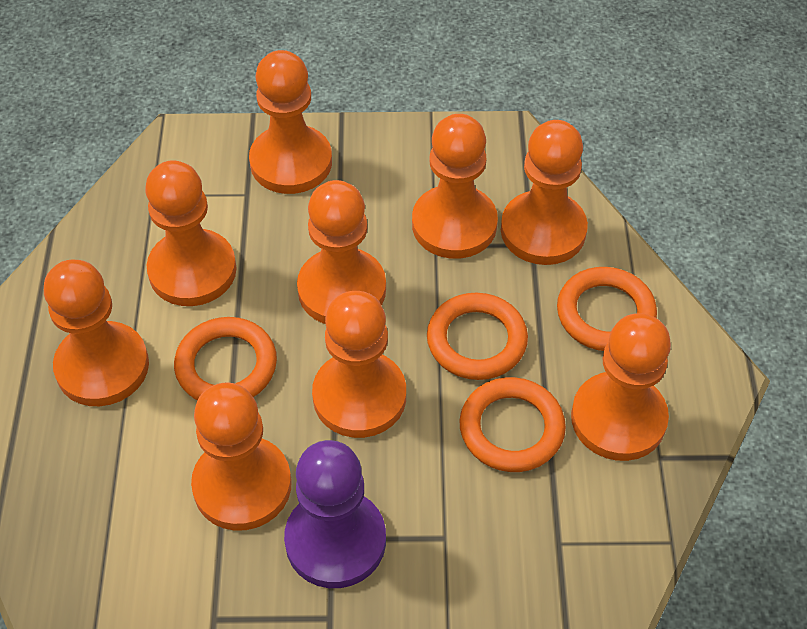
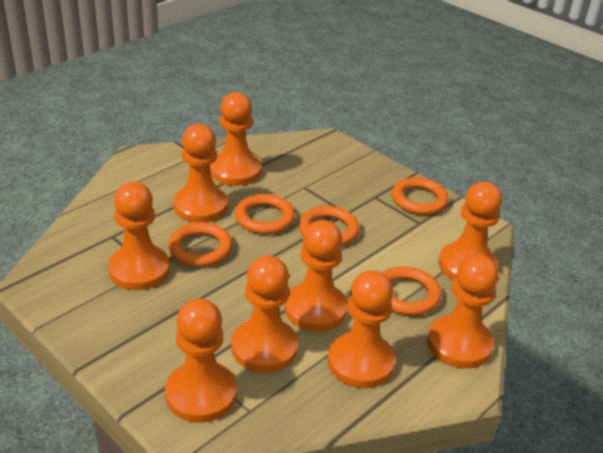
orange ring: 4 -> 5
purple pawn: 1 -> 0

